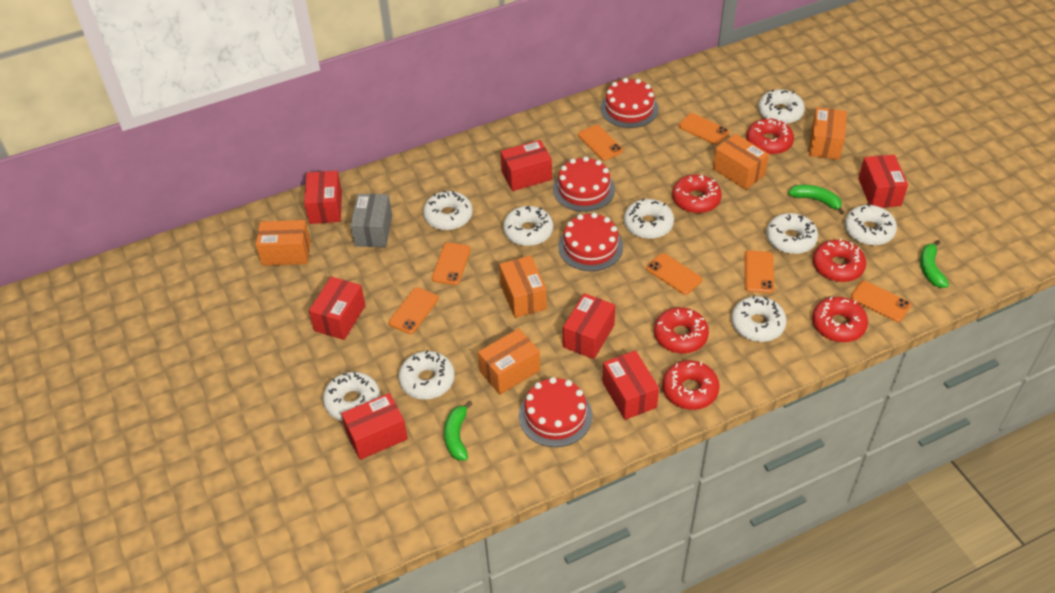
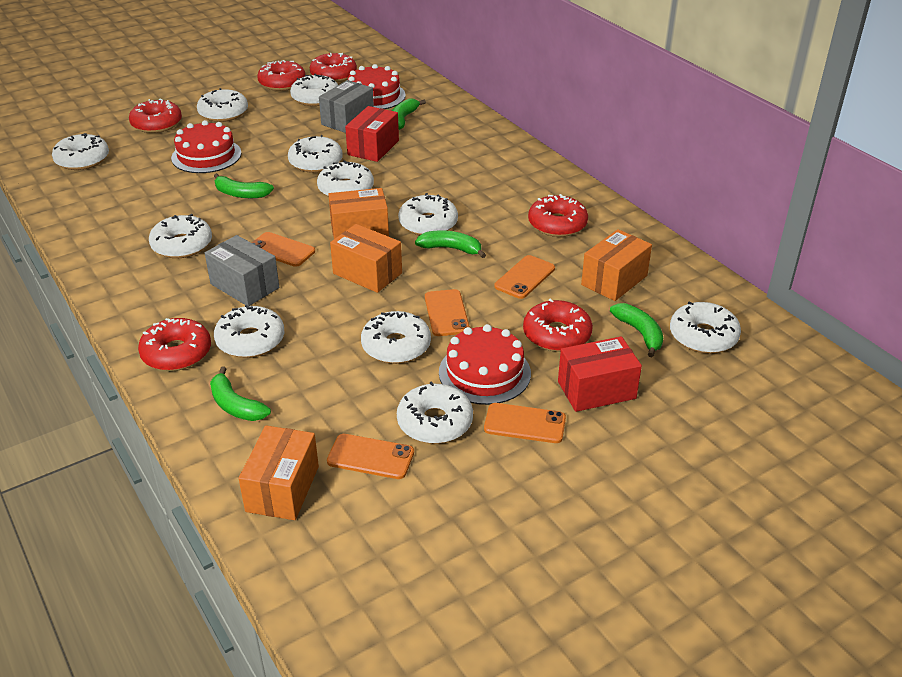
green banana: 3 -> 5
grey box: 1 -> 2
orange box: 5 -> 4
orange phone: 7 -> 5
red box: 7 -> 2
red cake: 4 -> 3
white donut: 9 -> 11

